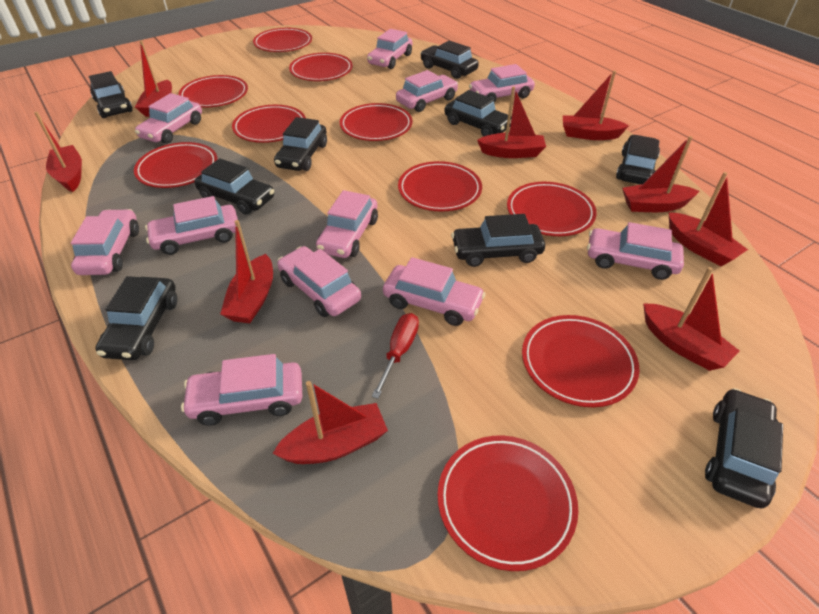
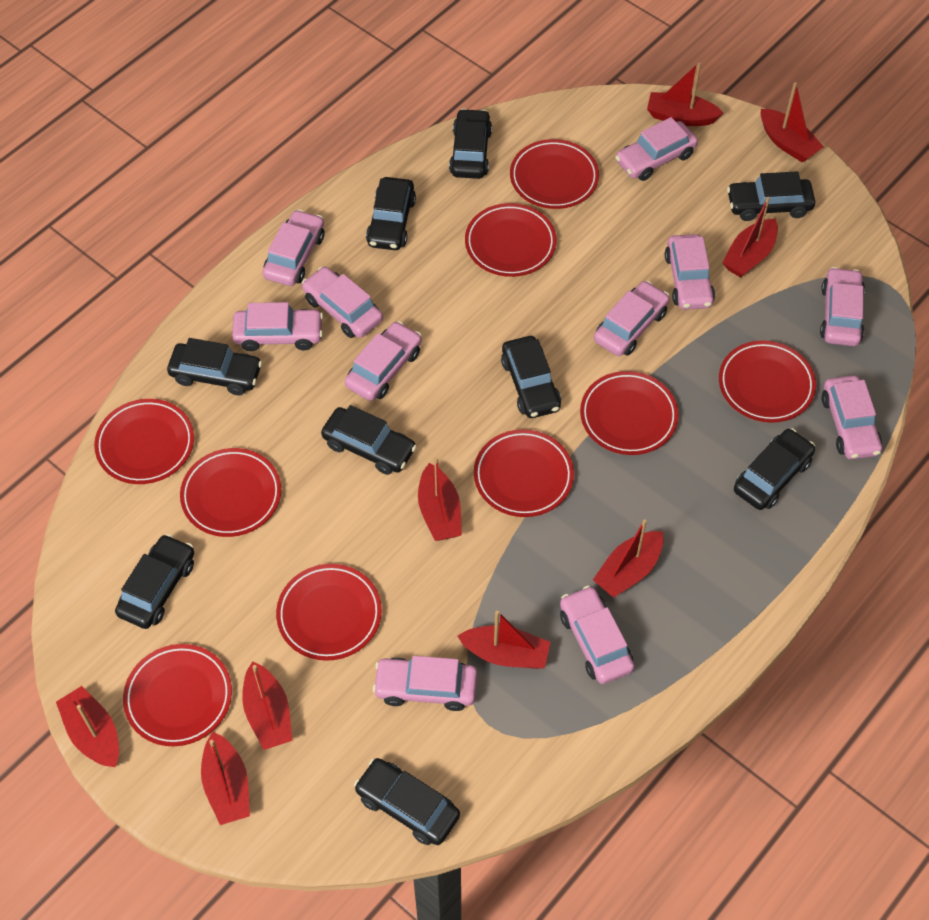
red plate: 10 -> 9
red screwdriver: 1 -> 0

